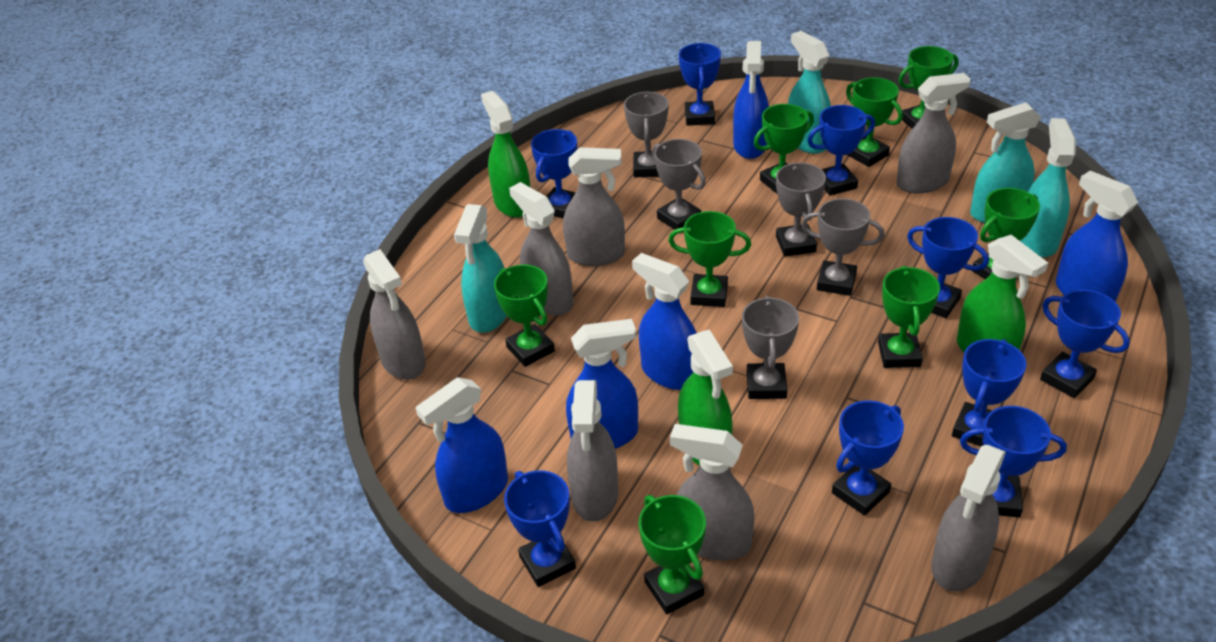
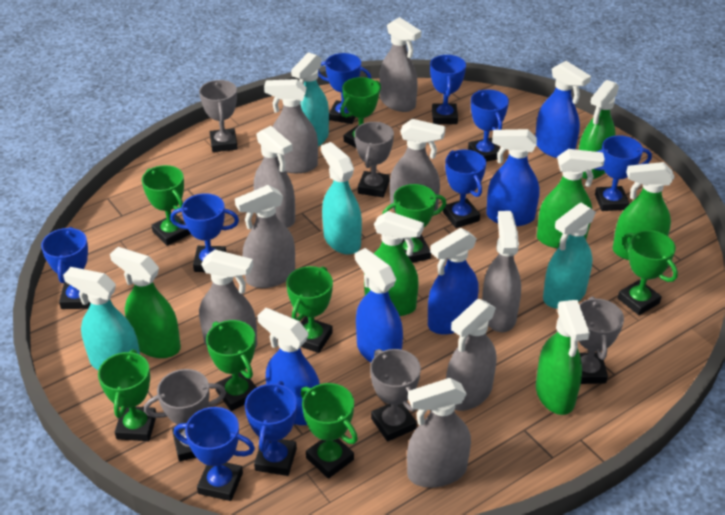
green spray bottle: 3 -> 6
grey spray bottle: 7 -> 9

